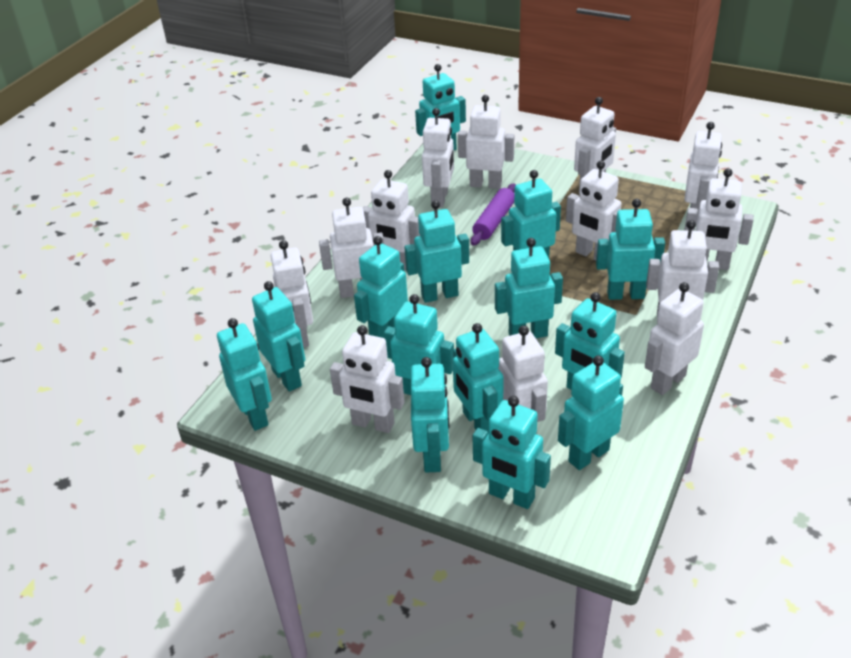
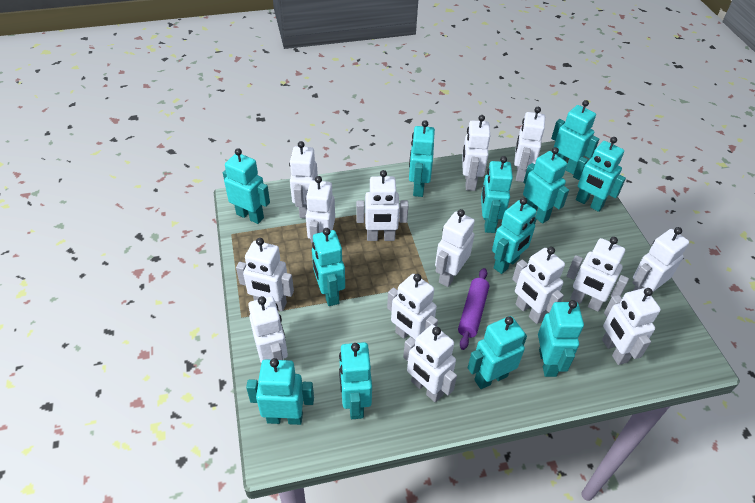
turquoise robot: 14 -> 12
white robot: 13 -> 14

